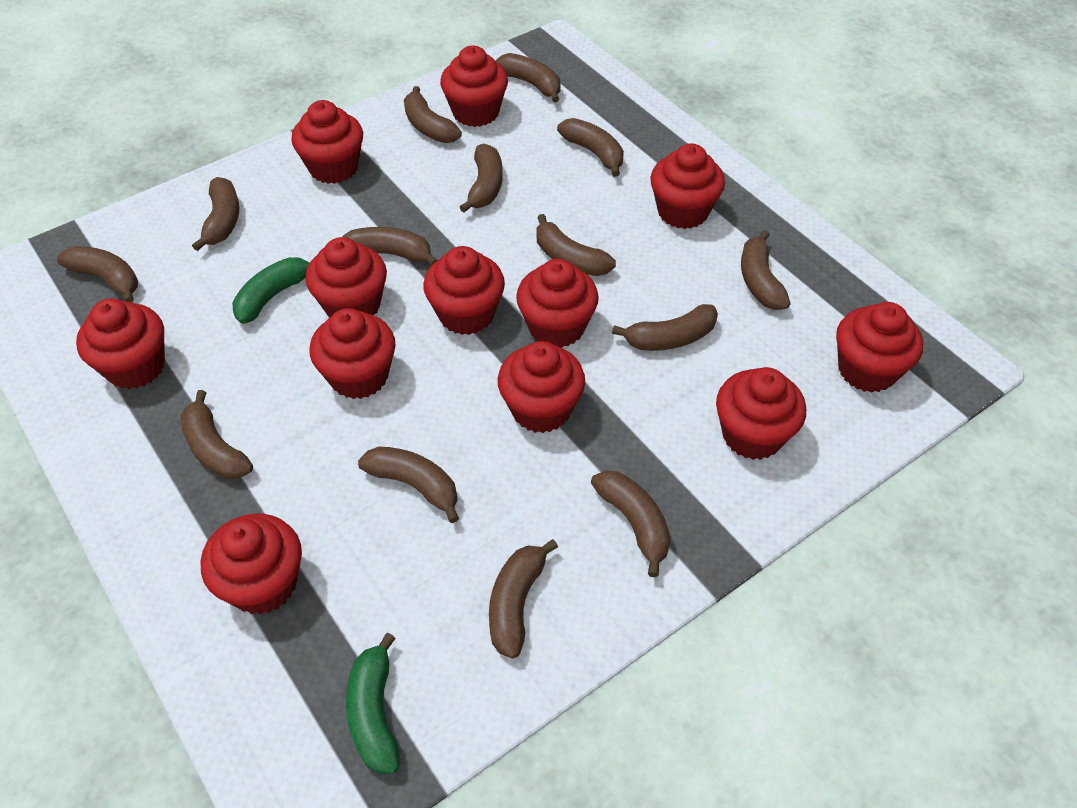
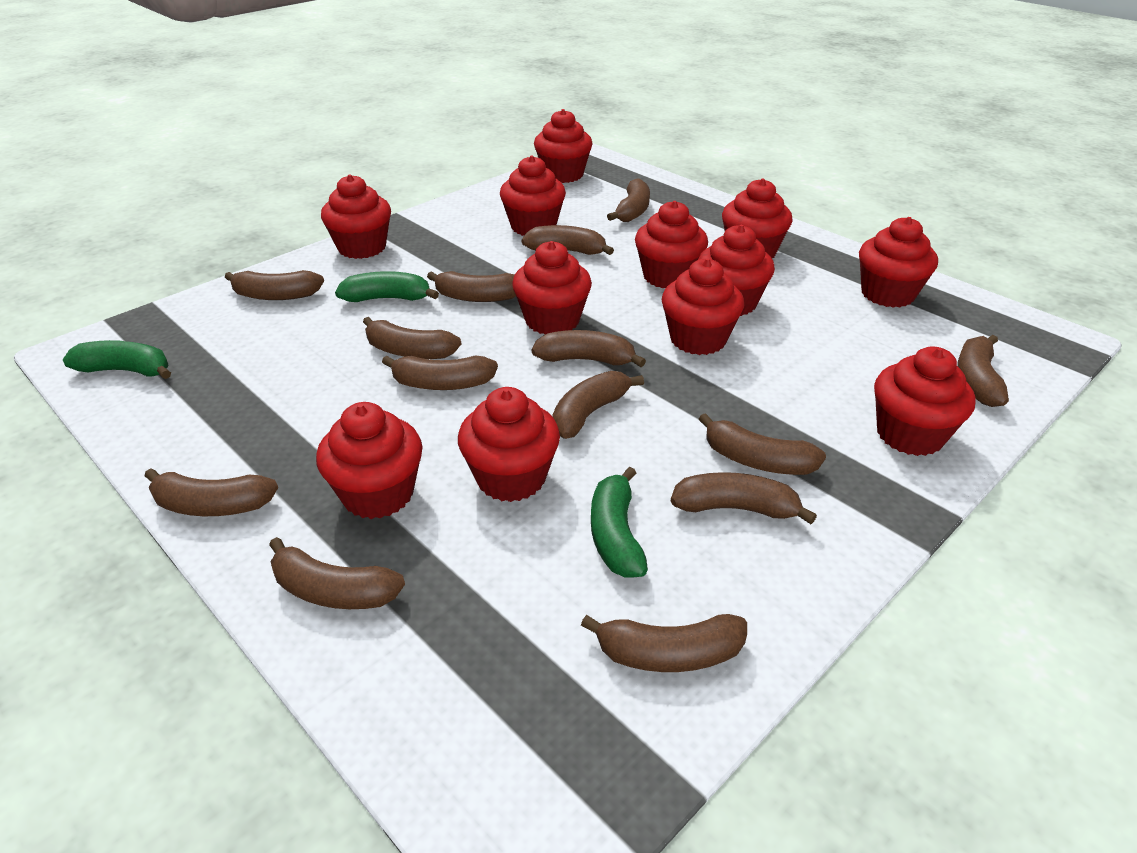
green banana: 2 -> 3

